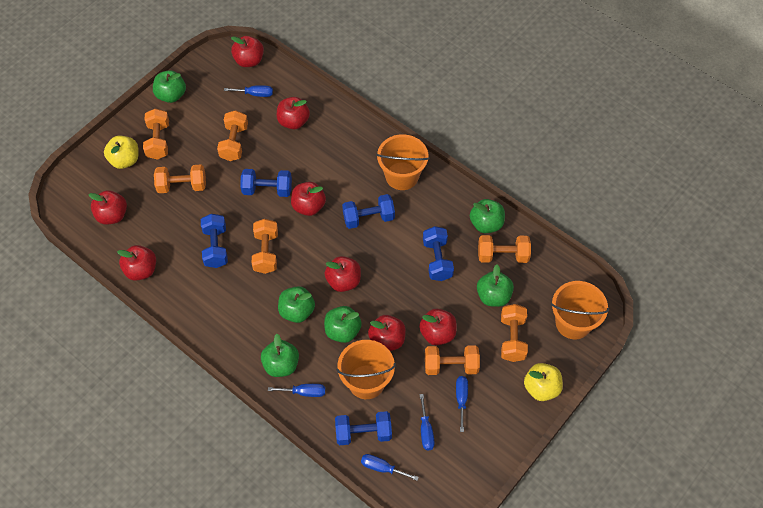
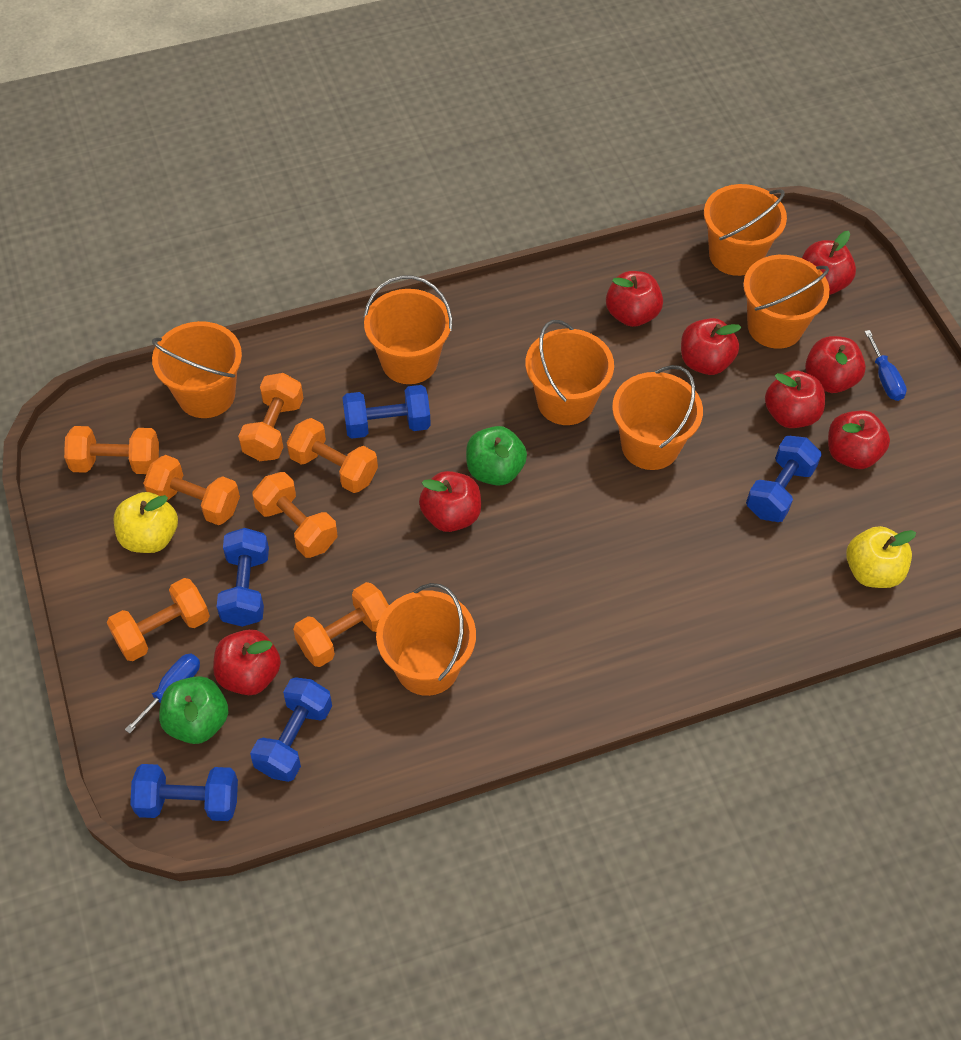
blue screwdriver: 5 -> 2
green apple: 6 -> 2
orange bucket: 3 -> 7

